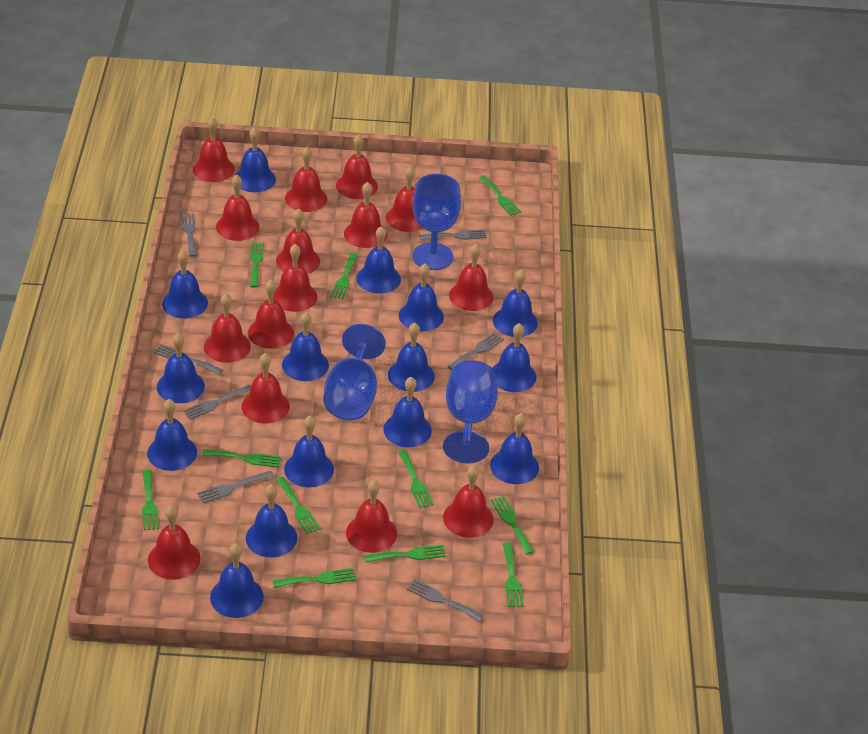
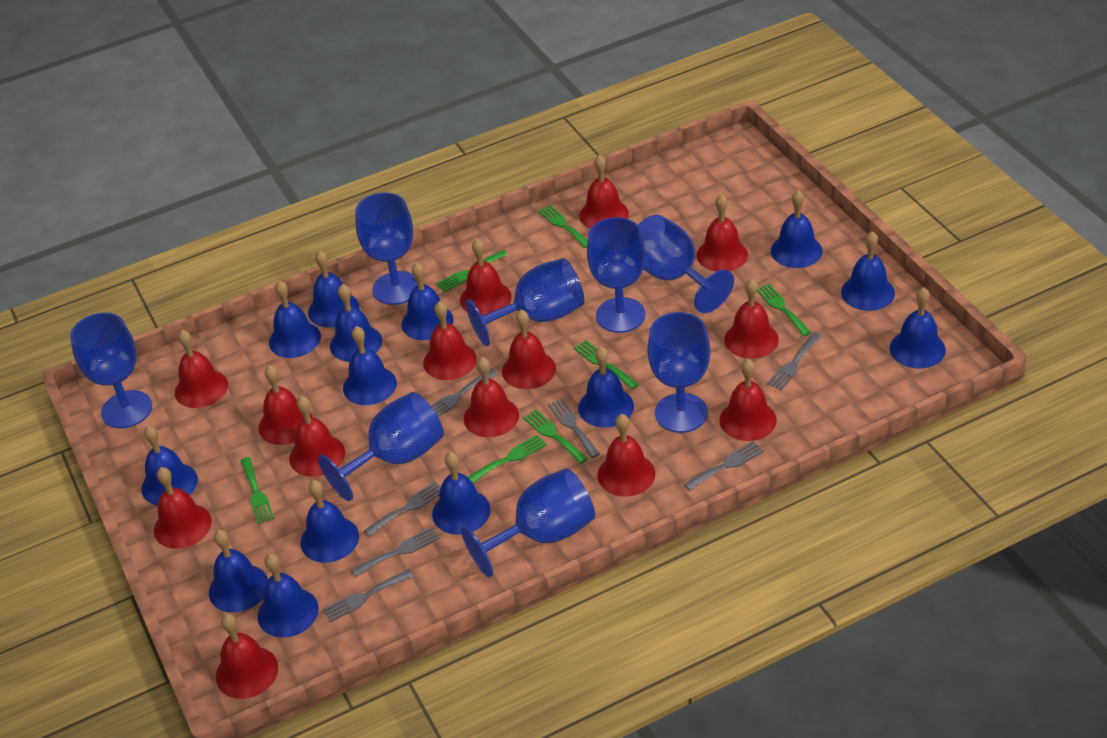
blue bell: 15 -> 14
blue goblet: 3 -> 8
green fork: 11 -> 7
red bell: 15 -> 14

